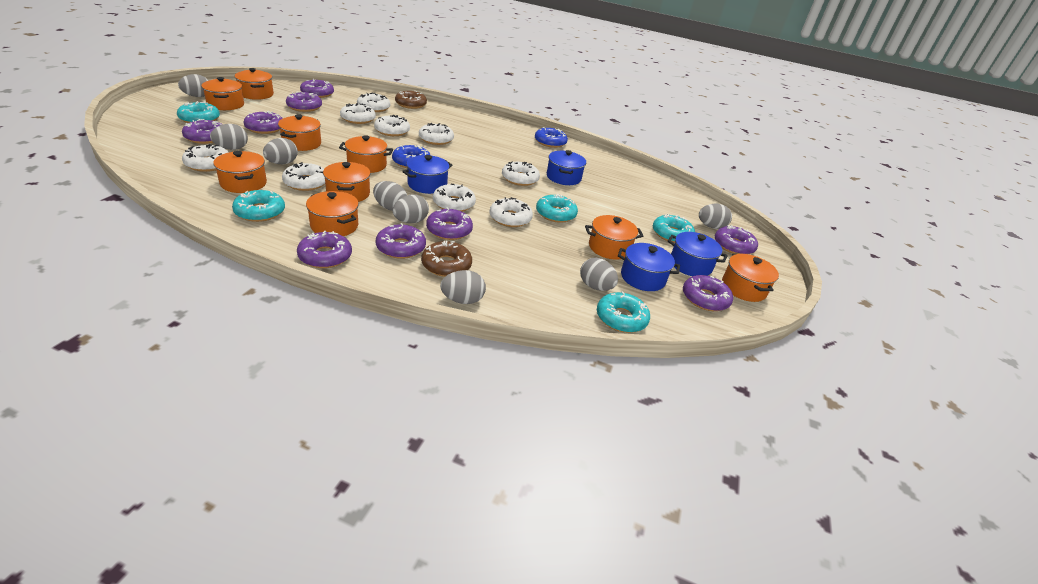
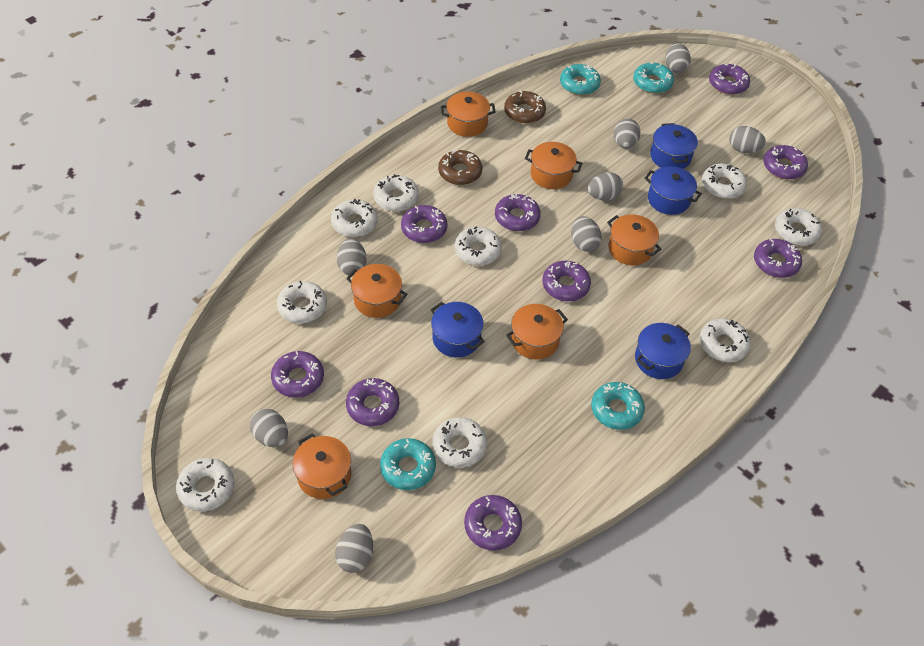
blue donut: 2 -> 0
orange pot: 9 -> 6
turquoise donut: 5 -> 4

